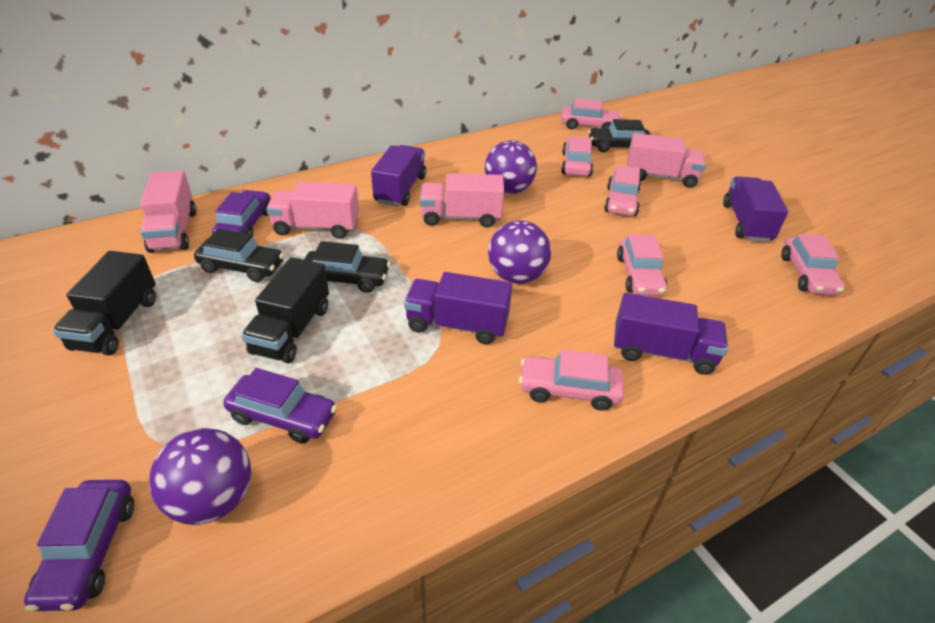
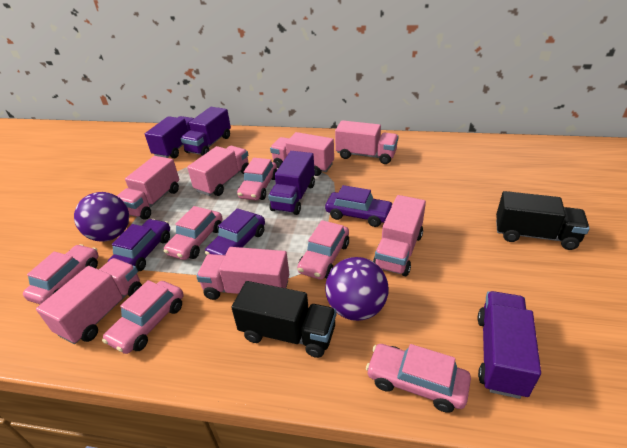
black car: 3 -> 0
pink truck: 4 -> 7
purple ball: 3 -> 2

